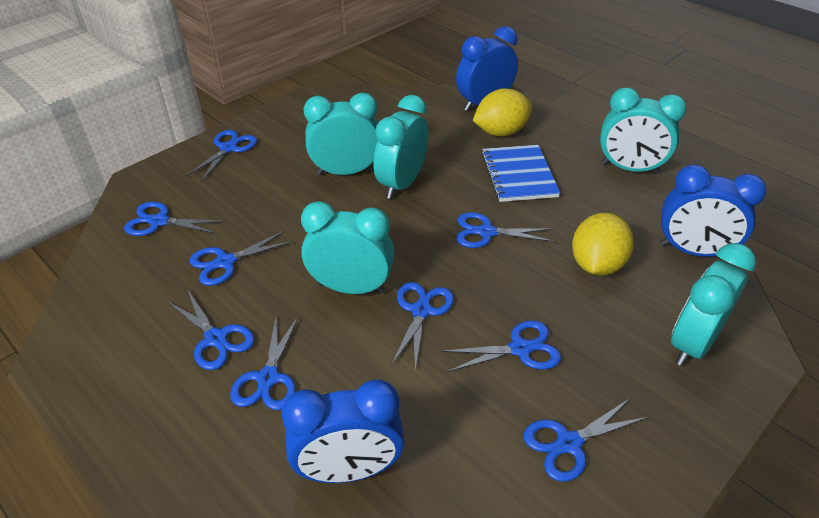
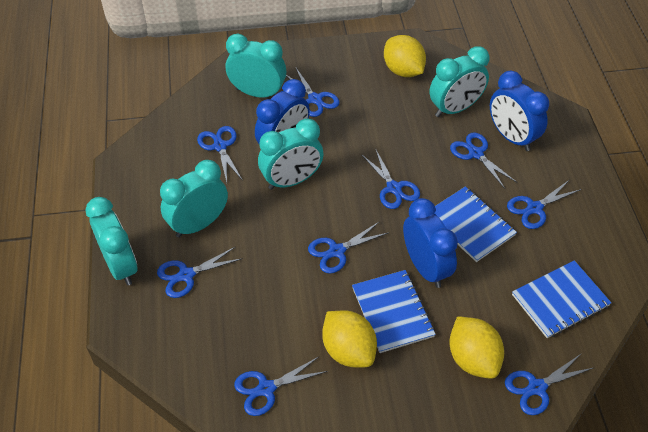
blue notebook: 1 -> 3
yellow lemon: 2 -> 3

